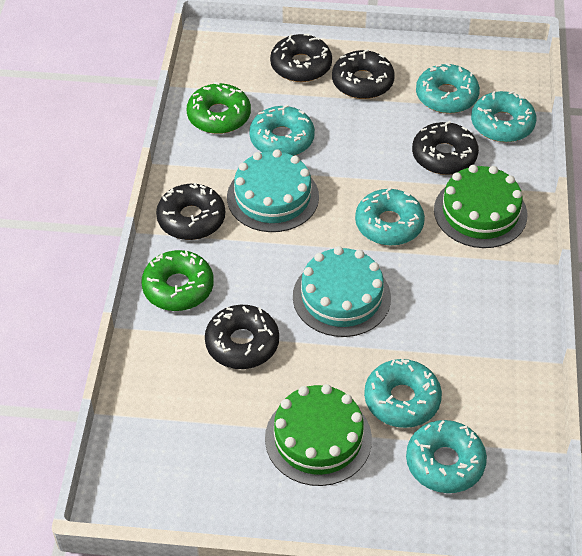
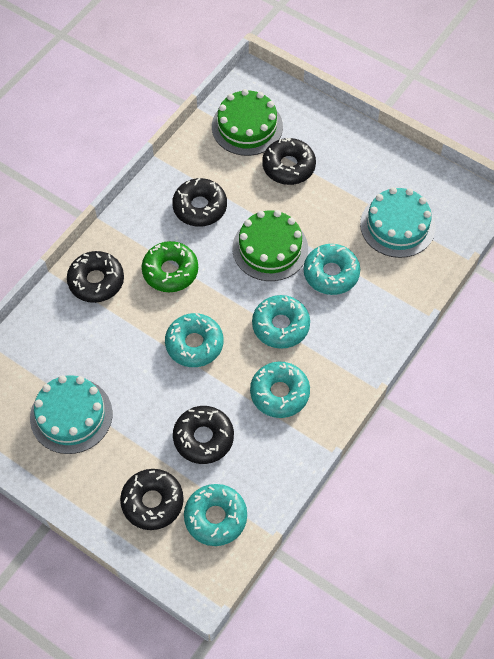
green donut: 2 -> 1
turquoise donut: 6 -> 5

